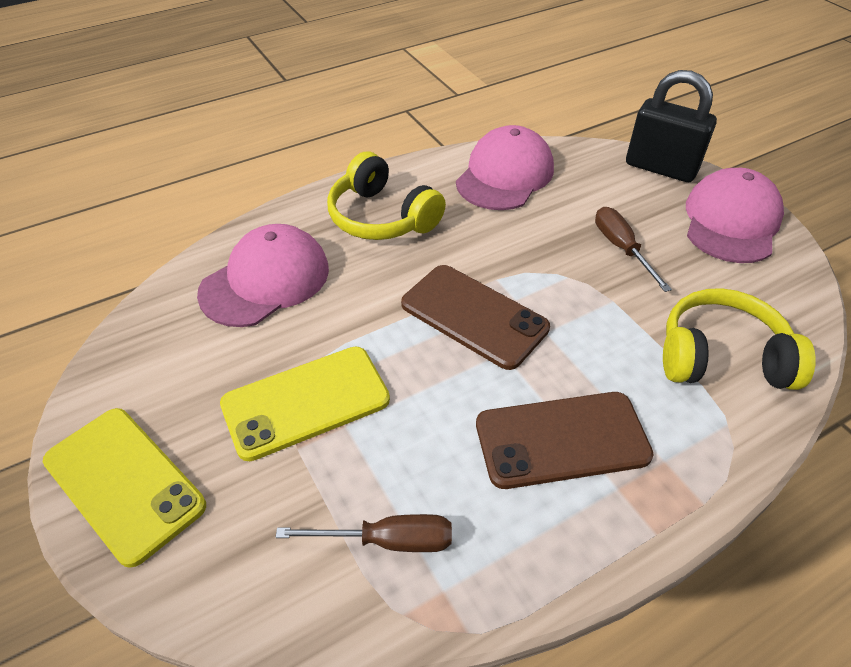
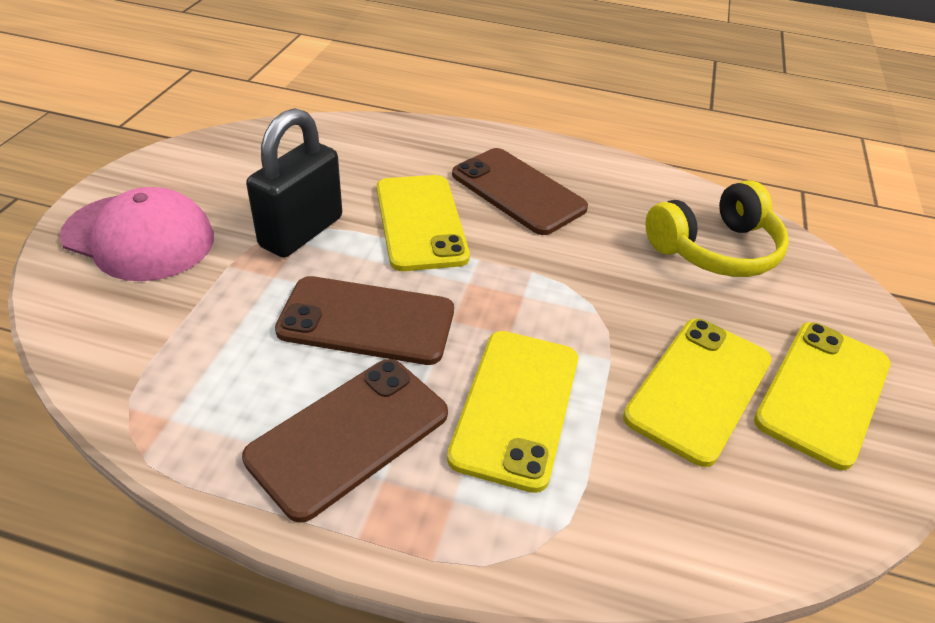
brown phone: 2 -> 3
brown screwdriver: 2 -> 0
pink cap: 3 -> 1
yellow headphones: 2 -> 1
yellow phone: 2 -> 4

